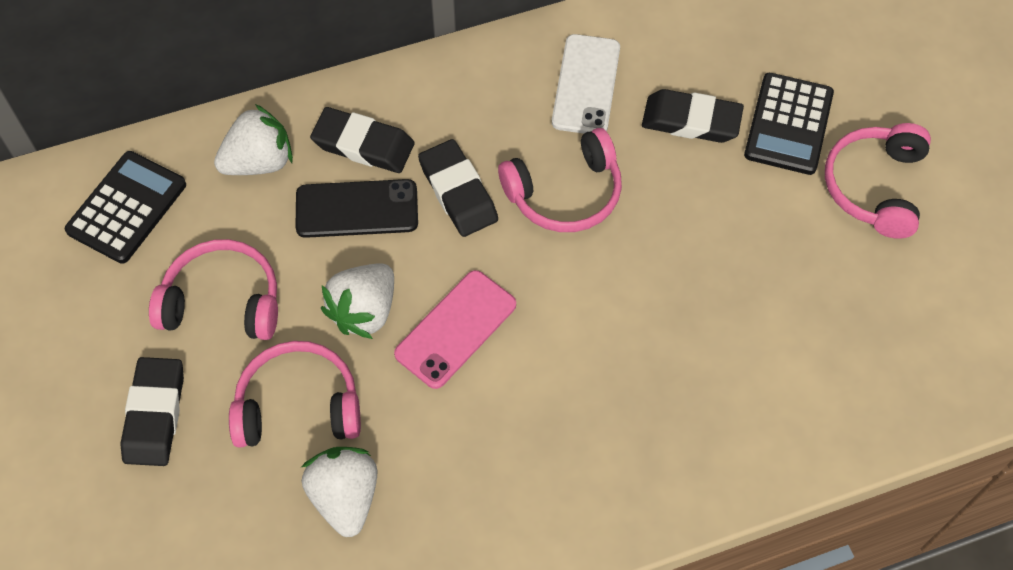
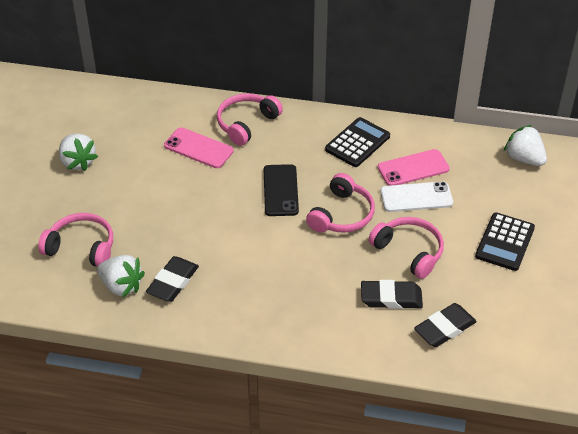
black eraser: 4 -> 3
pink phone: 1 -> 2

